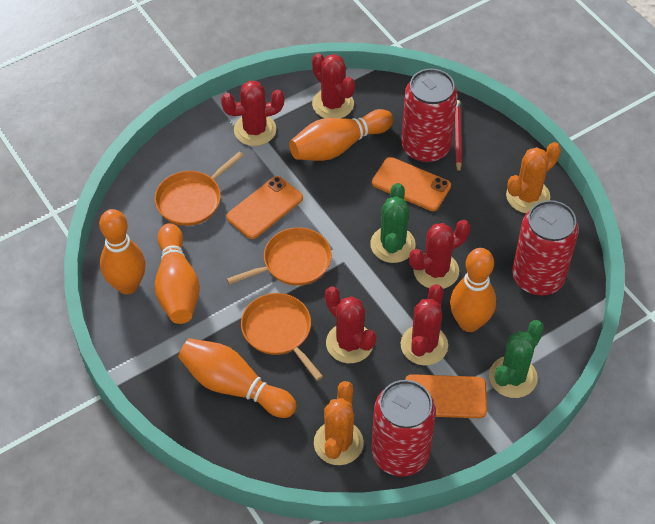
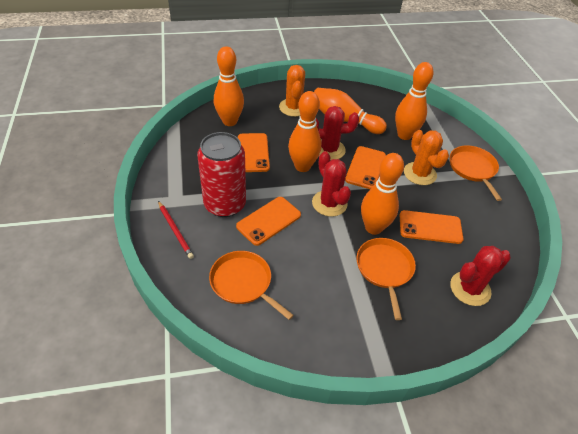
green cactus: 2 -> 0
orange phone: 3 -> 4
red cactus: 5 -> 3
red can: 3 -> 1

